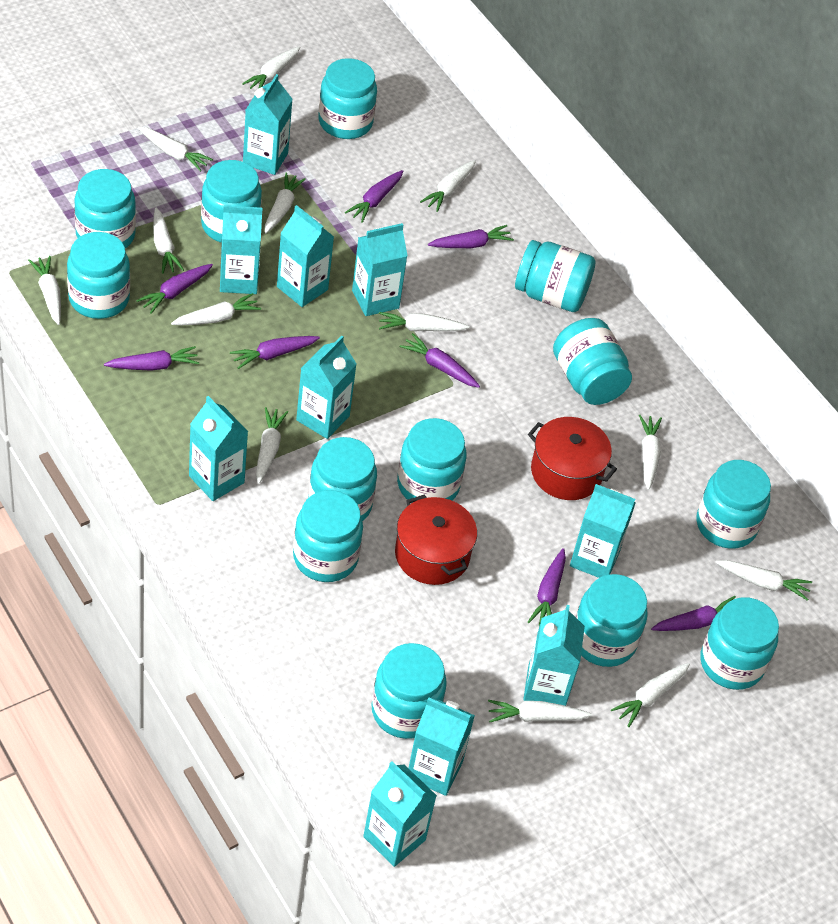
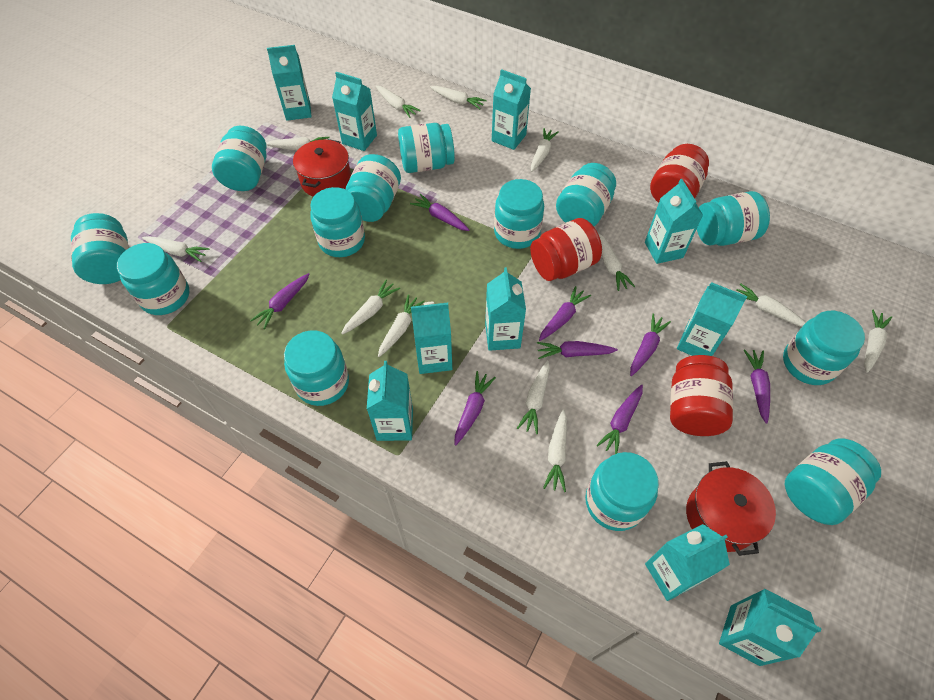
red jar: 0 -> 3
white carrot: 13 -> 12

